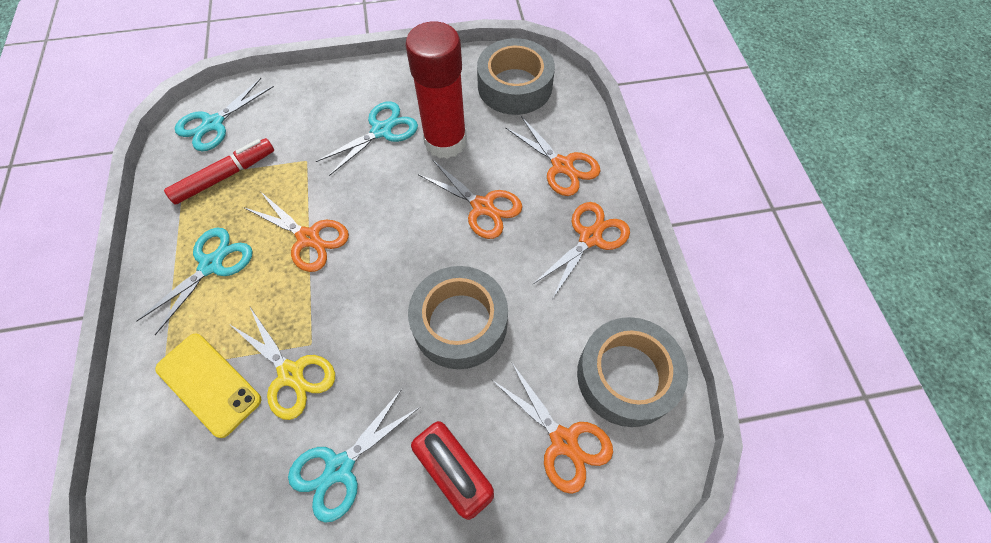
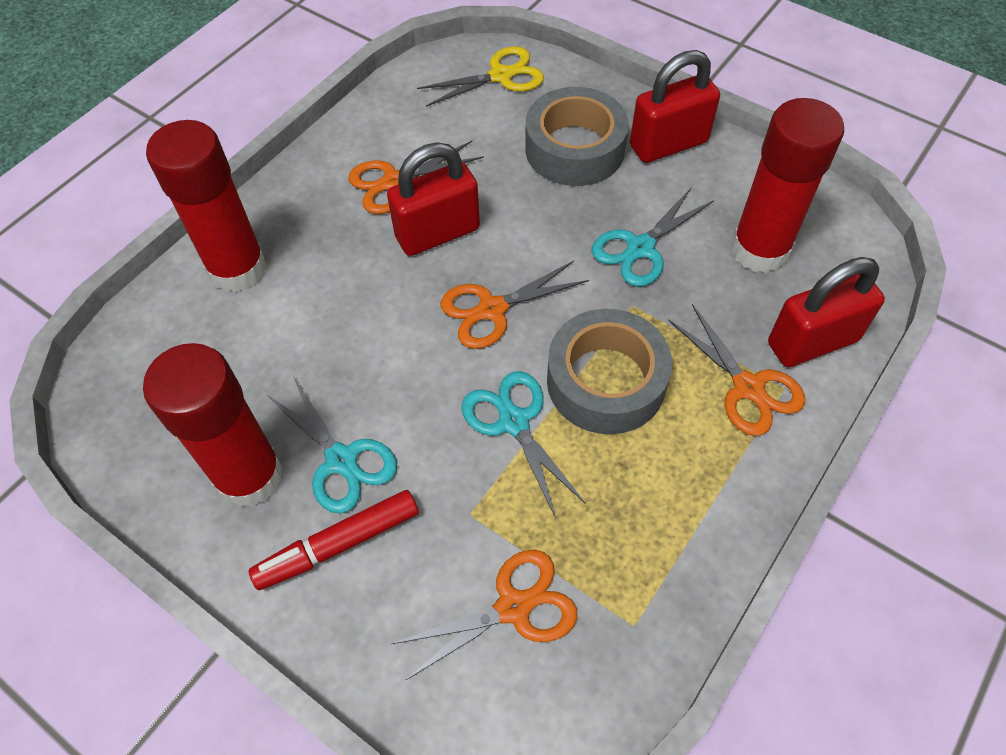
grey tape: 3 -> 2
orange scissors: 5 -> 4
red glue stick: 1 -> 3
red padlock: 1 -> 3
turquoise scissors: 4 -> 3
yellow phone: 1 -> 0

